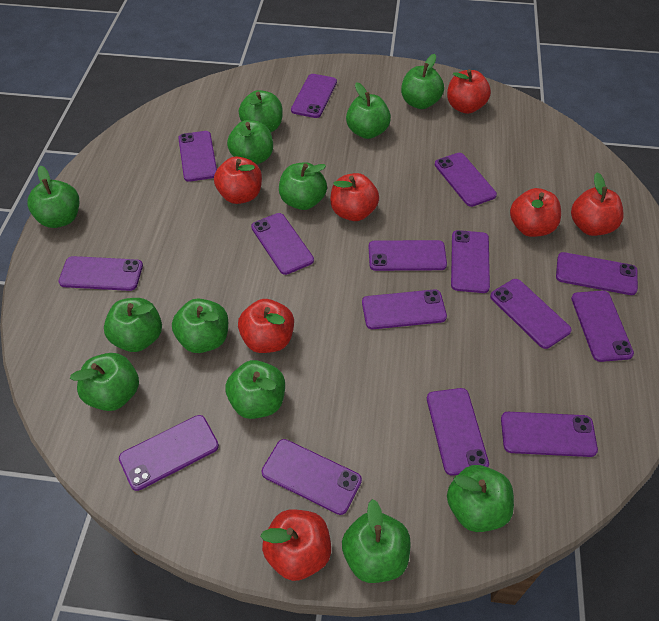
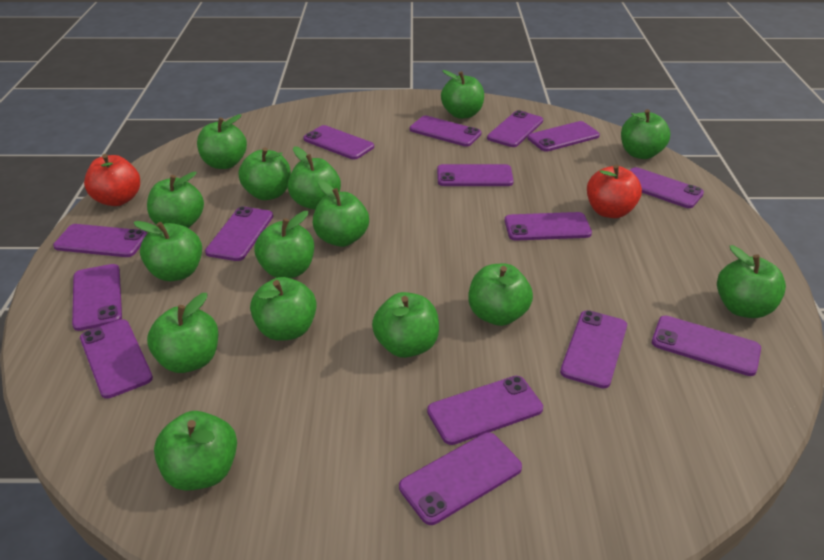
green apple: 12 -> 15
red apple: 7 -> 2

